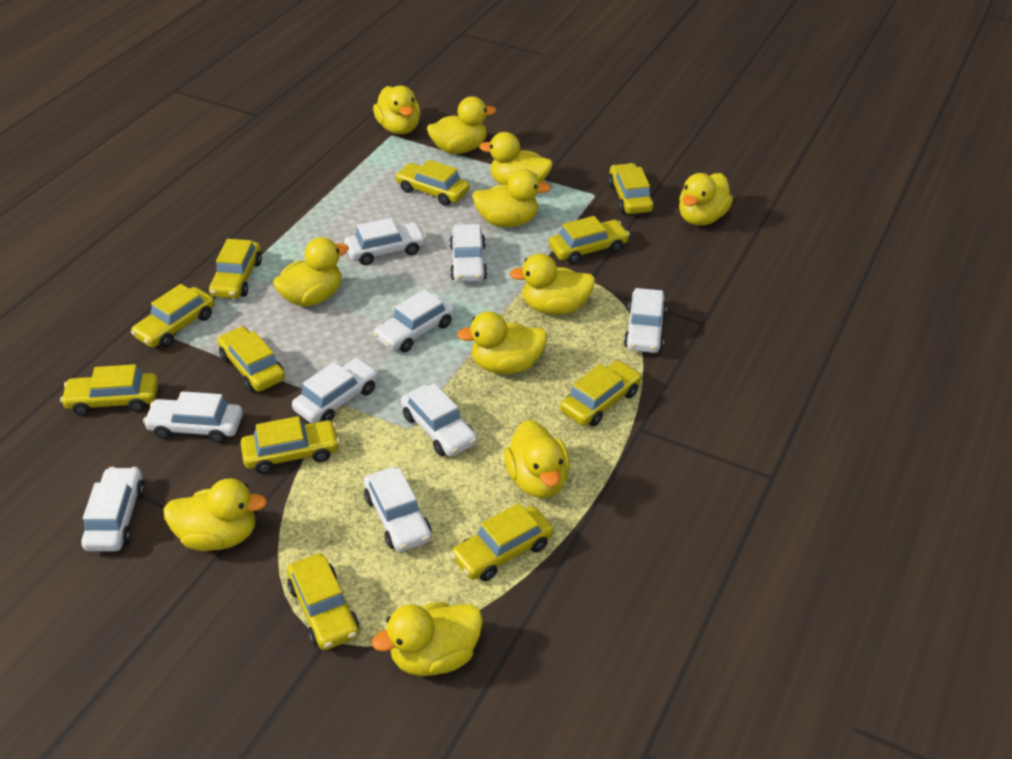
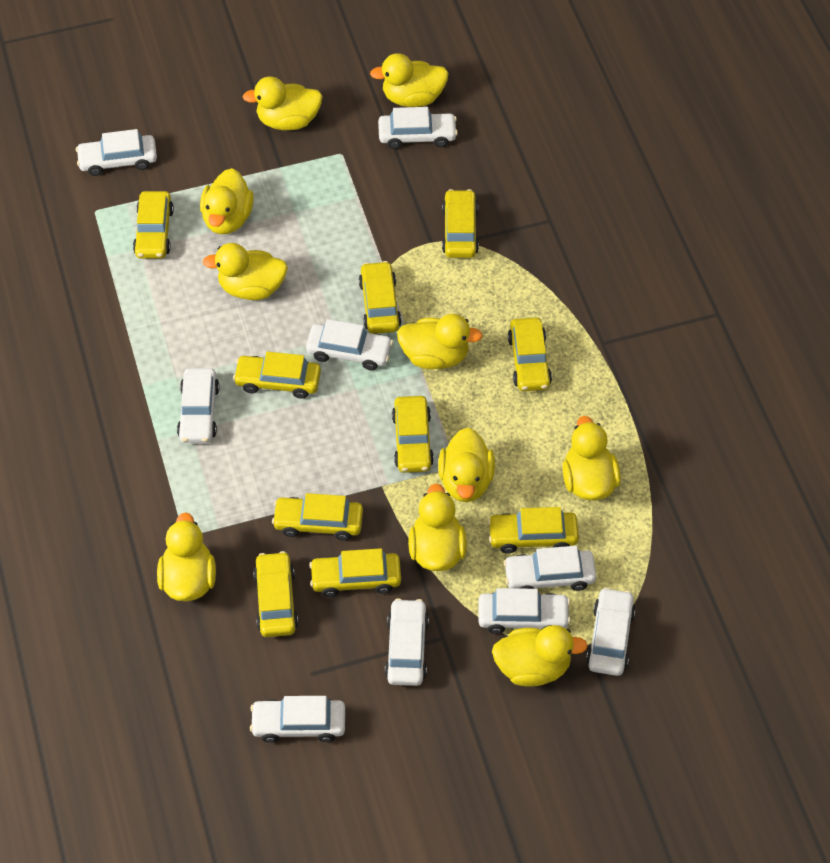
yellow car: 11 -> 10
yellow duck: 11 -> 10

